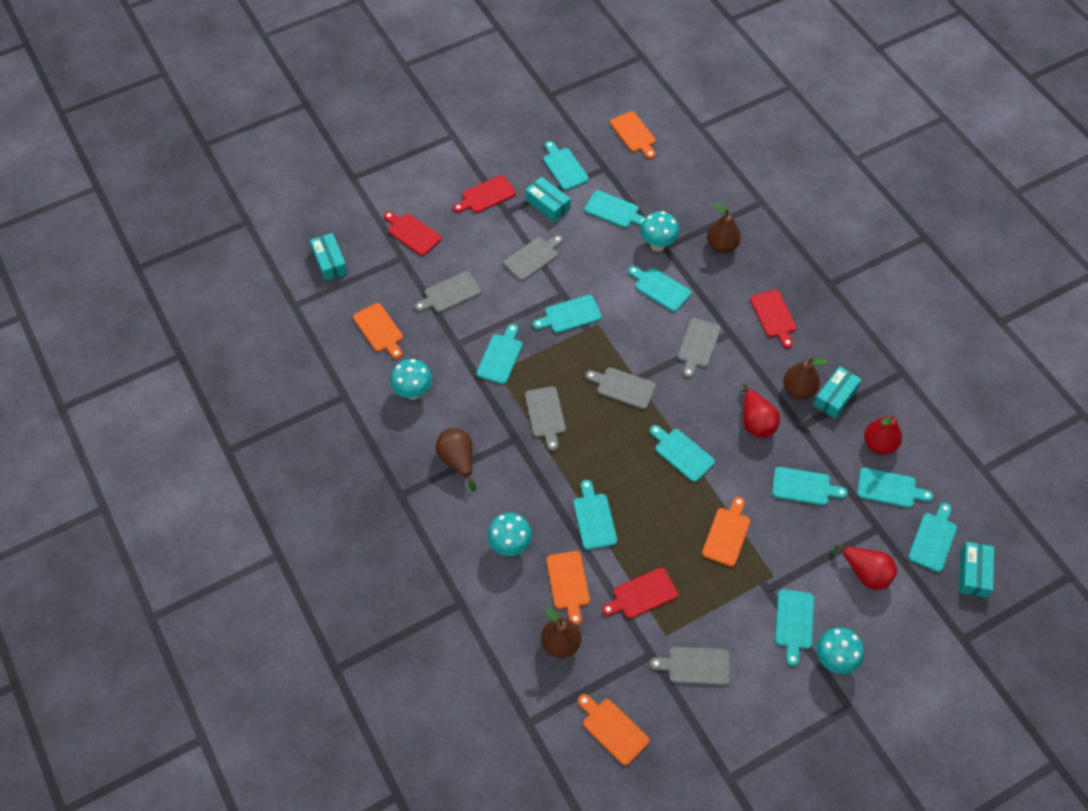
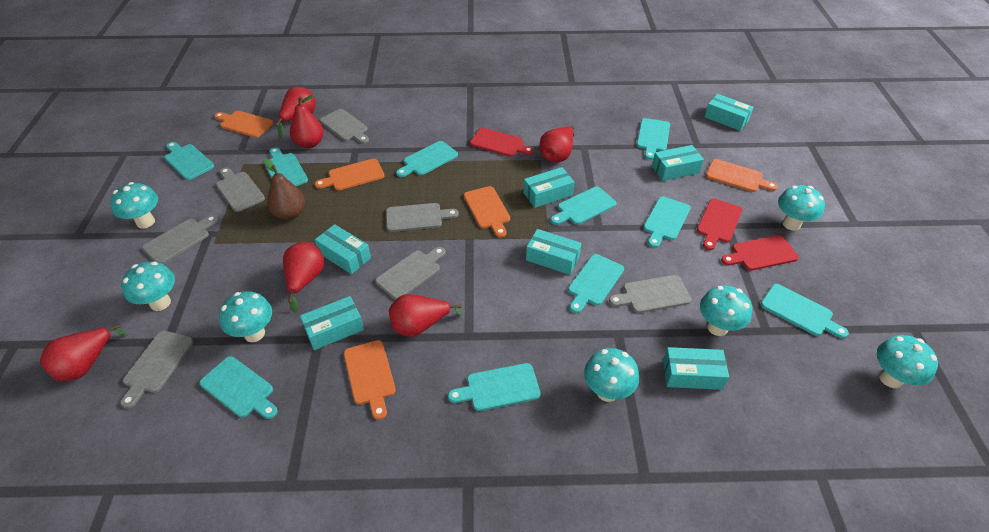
brown pear: 4 -> 1
grey cutting board: 6 -> 7
red cutting board: 4 -> 3
red pear: 3 -> 6
turquoise box: 4 -> 7
turquoise cutting board: 11 -> 10
turquoise mushroom: 4 -> 7

